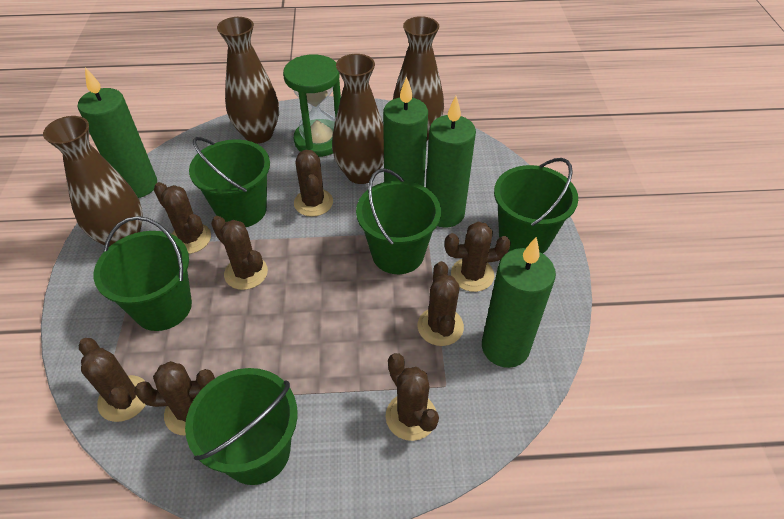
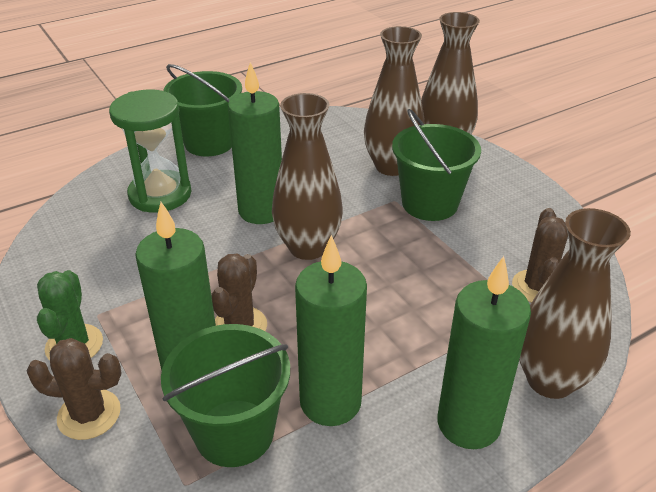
brown cactus: 8 -> 3
green bucket: 5 -> 3
green cactus: 0 -> 1

